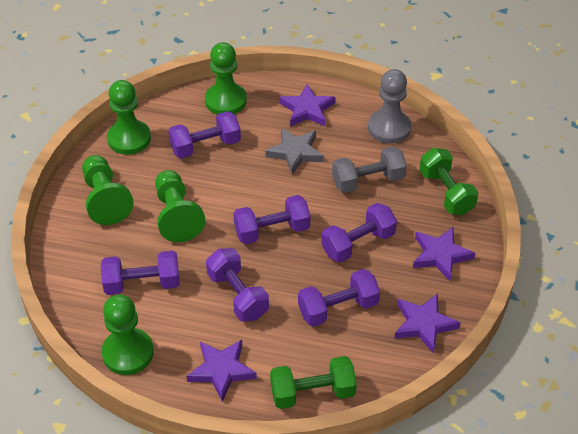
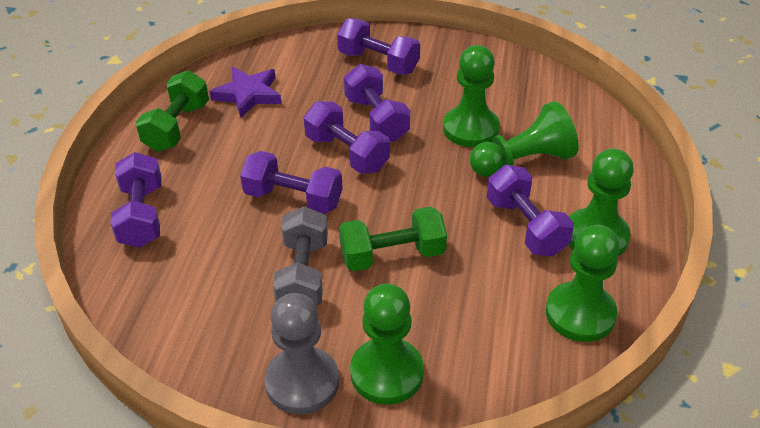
grey star: 1 -> 0
purple star: 4 -> 1

